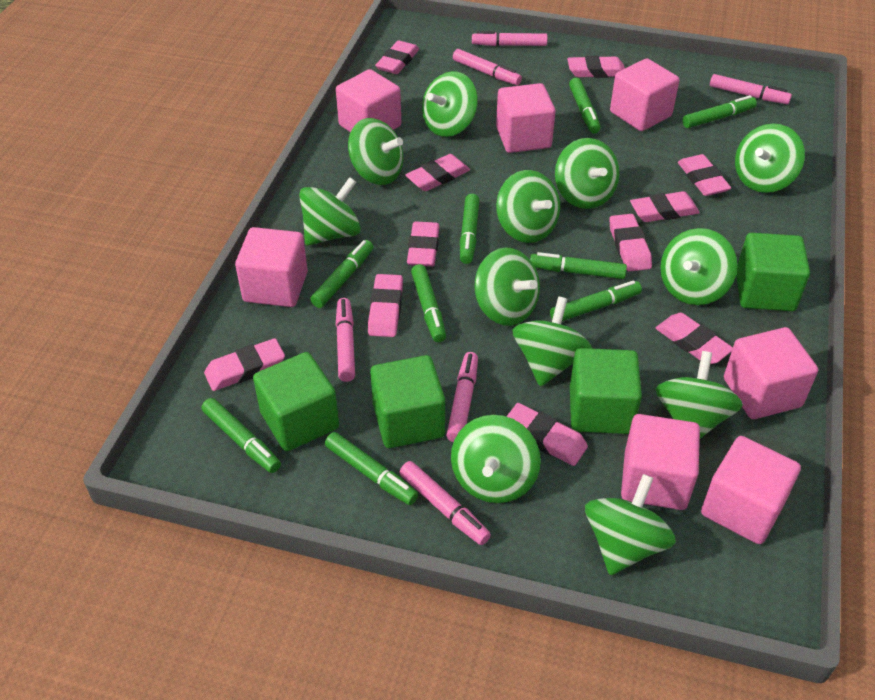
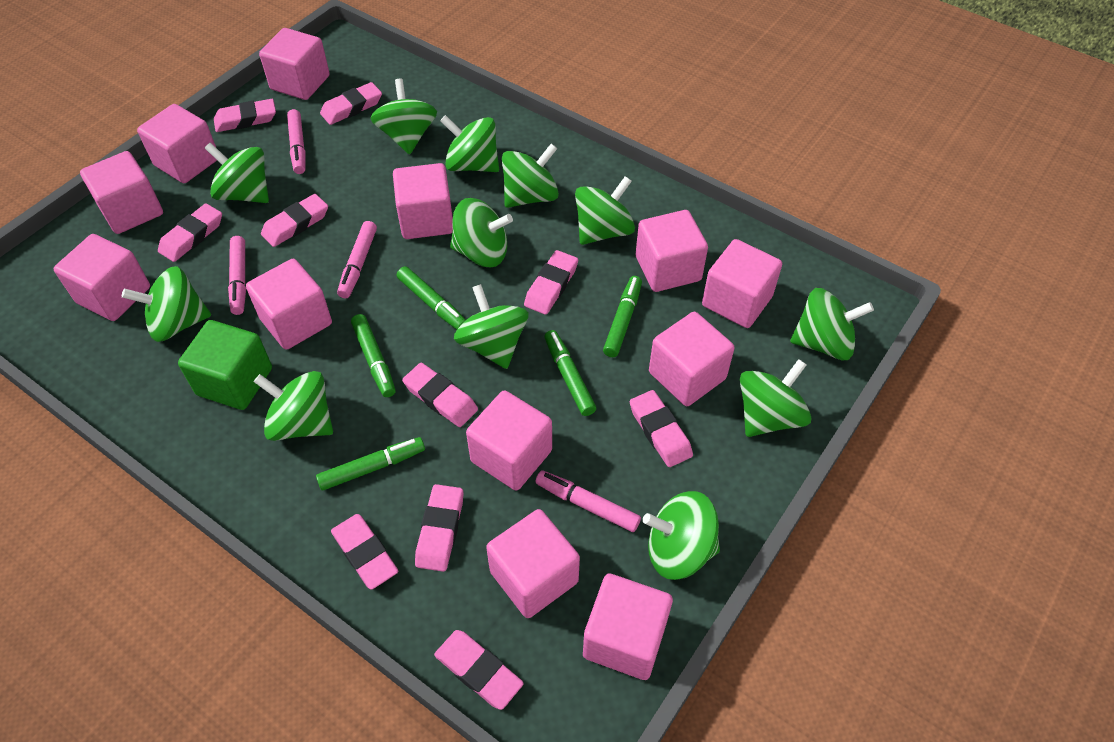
green cube: 4 -> 1
green marker: 9 -> 5
pink cube: 7 -> 12
pink eraser: 11 -> 10
pink marker: 6 -> 4

